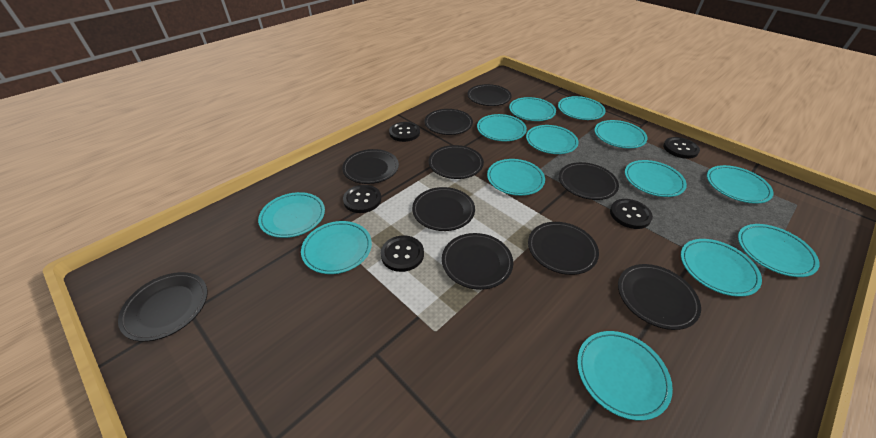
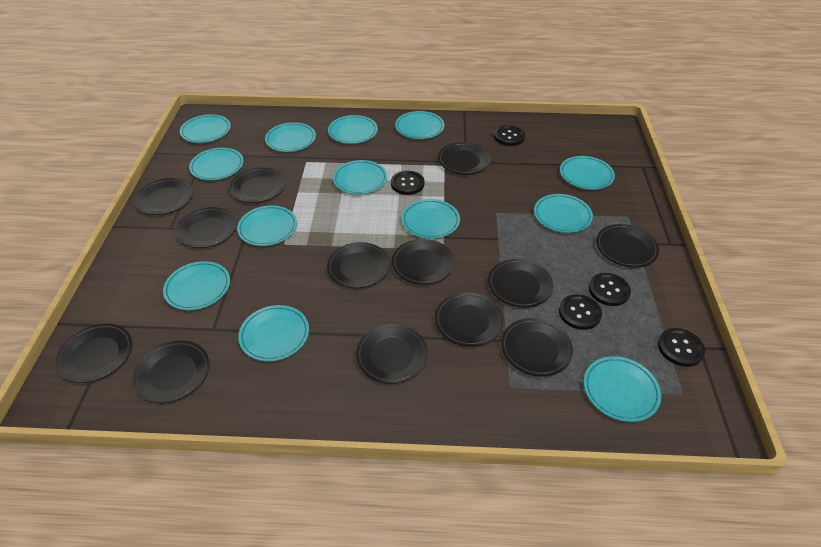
black plate: 10 -> 13

